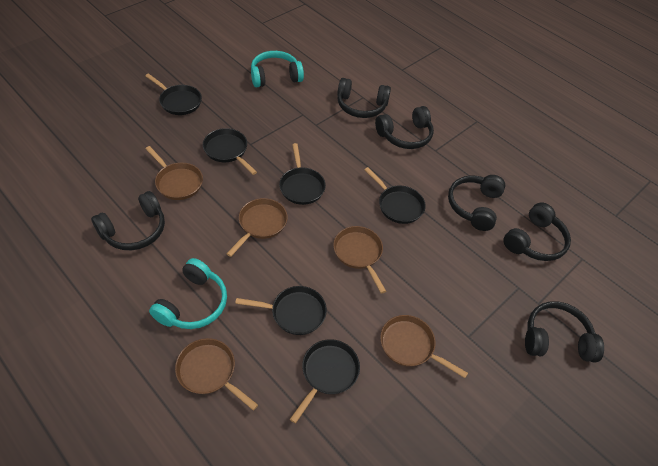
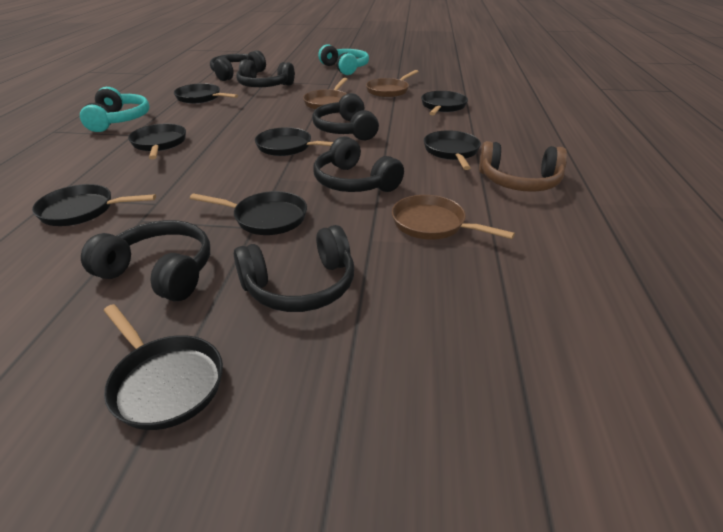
black pan: 6 -> 8
brown headphones: 0 -> 1
brown pan: 5 -> 3

